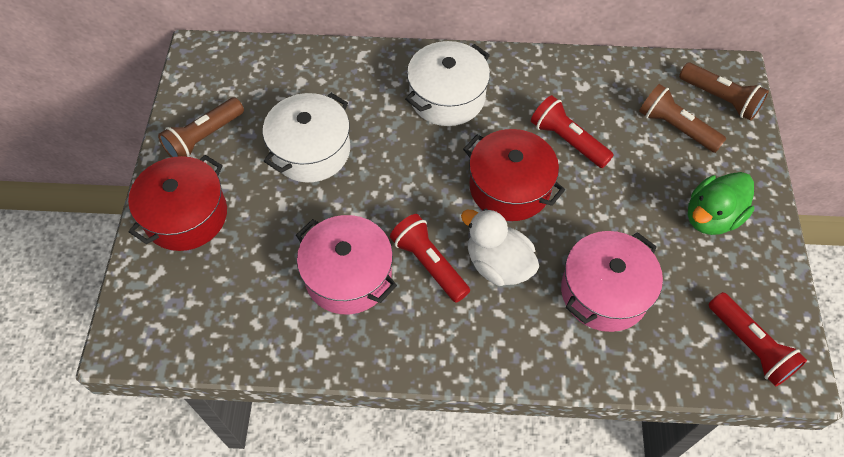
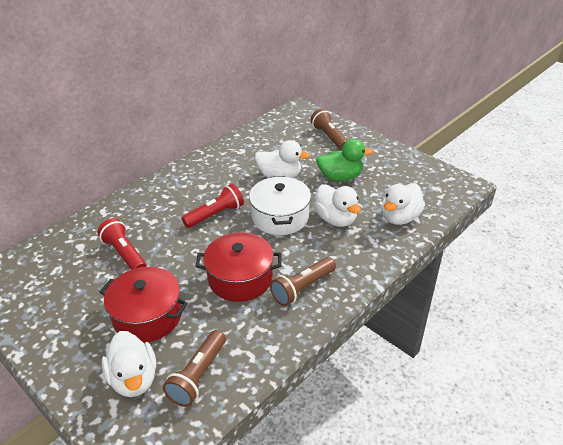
pink pot: 2 -> 0
red flashlight: 3 -> 2
white duck: 1 -> 4
white pot: 2 -> 1

